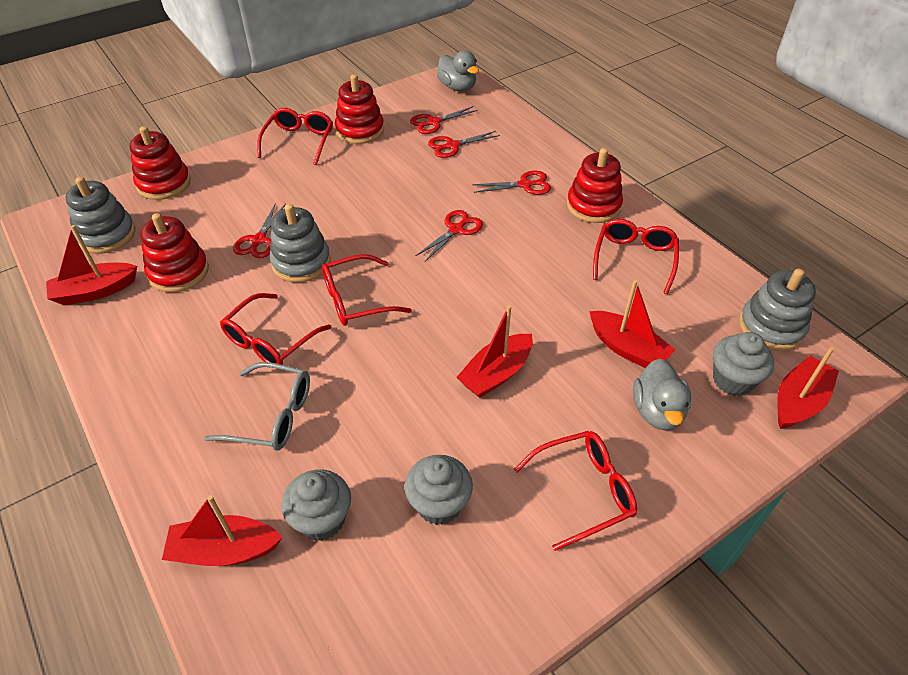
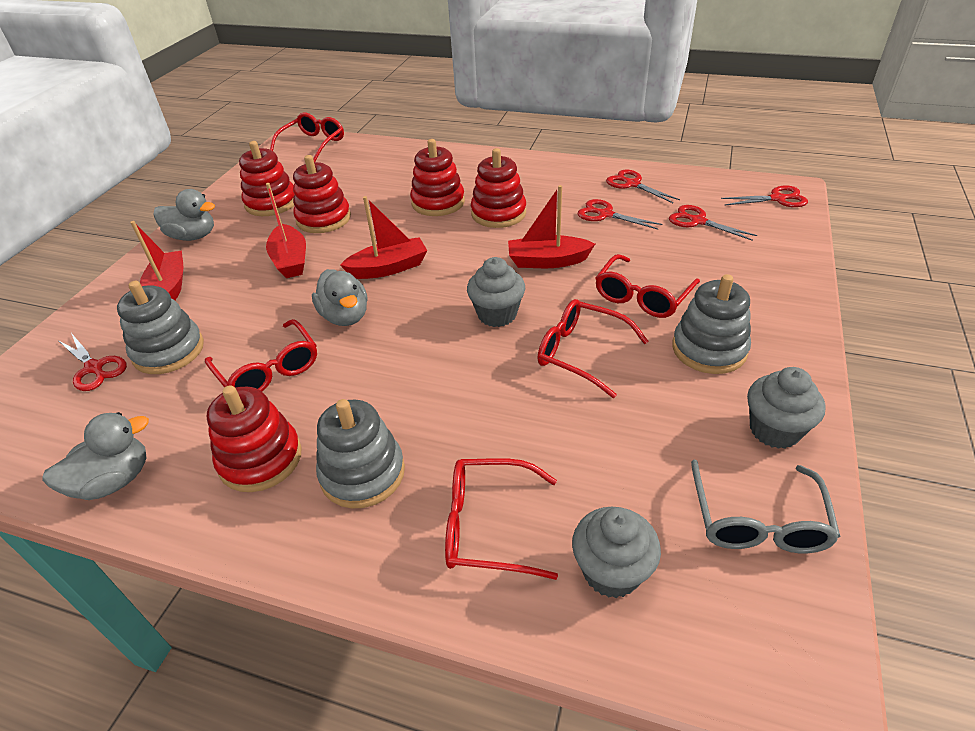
grey duck: 2 -> 3
red boat: 5 -> 4
red stacking toy: 4 -> 5

